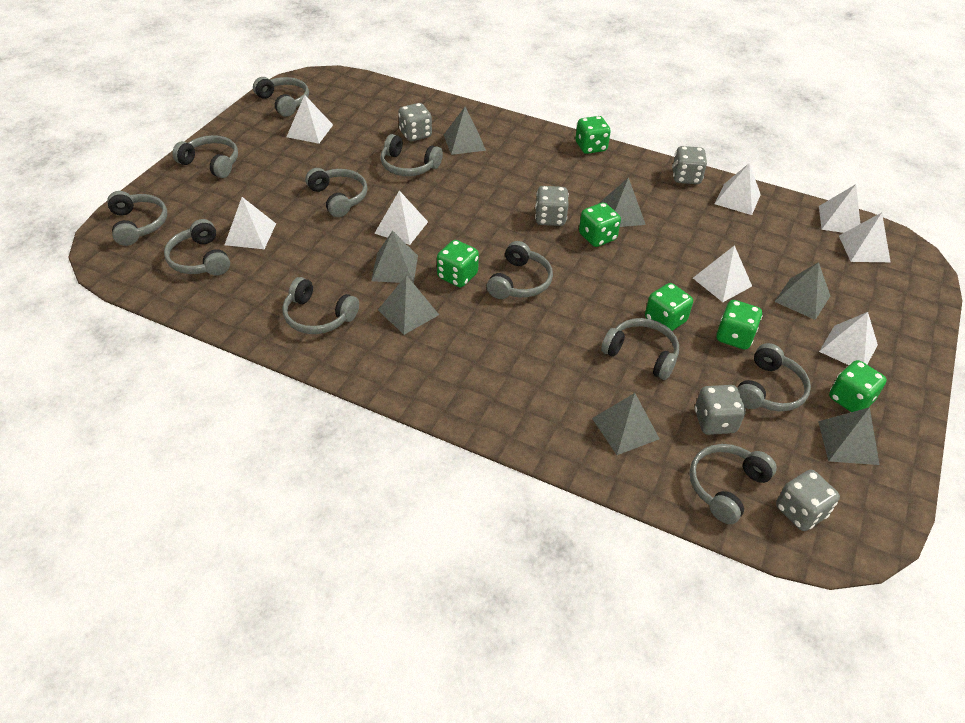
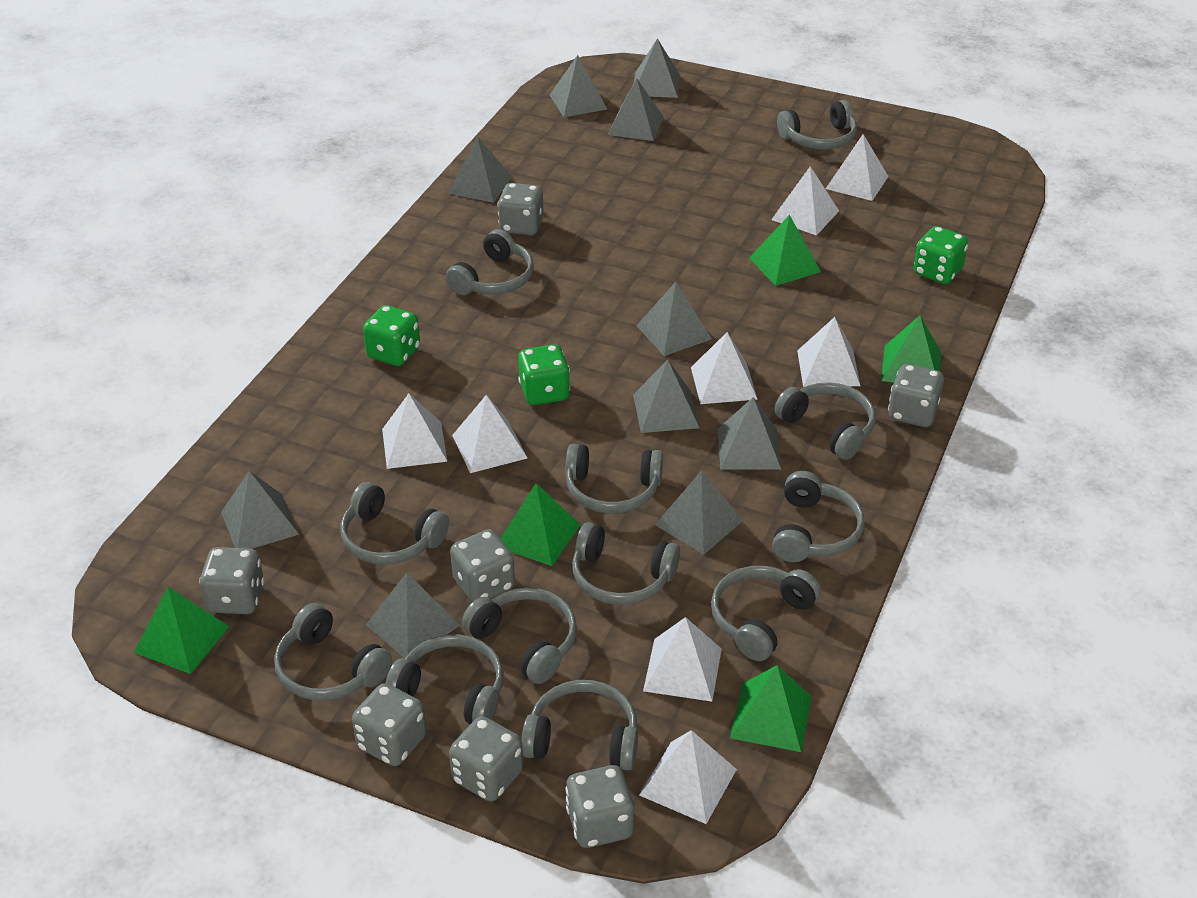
green dice: 6 -> 3
green pyramid: 0 -> 5
grey dice: 5 -> 7
grey headphones: 11 -> 12
grey pyramid: 7 -> 10

